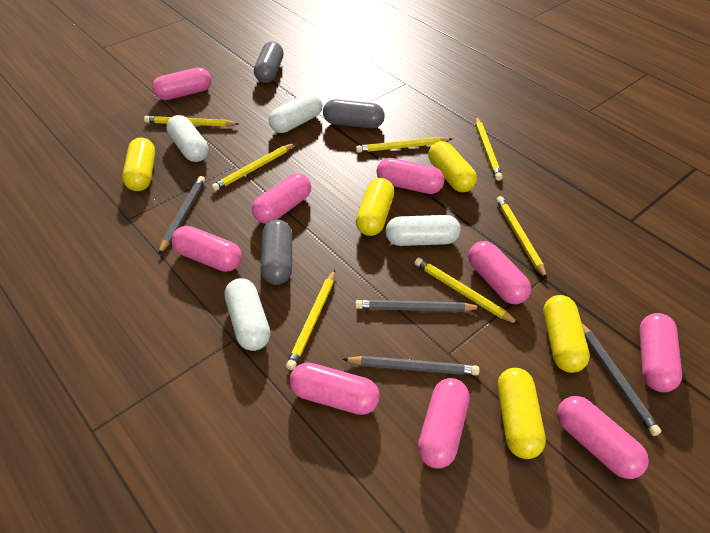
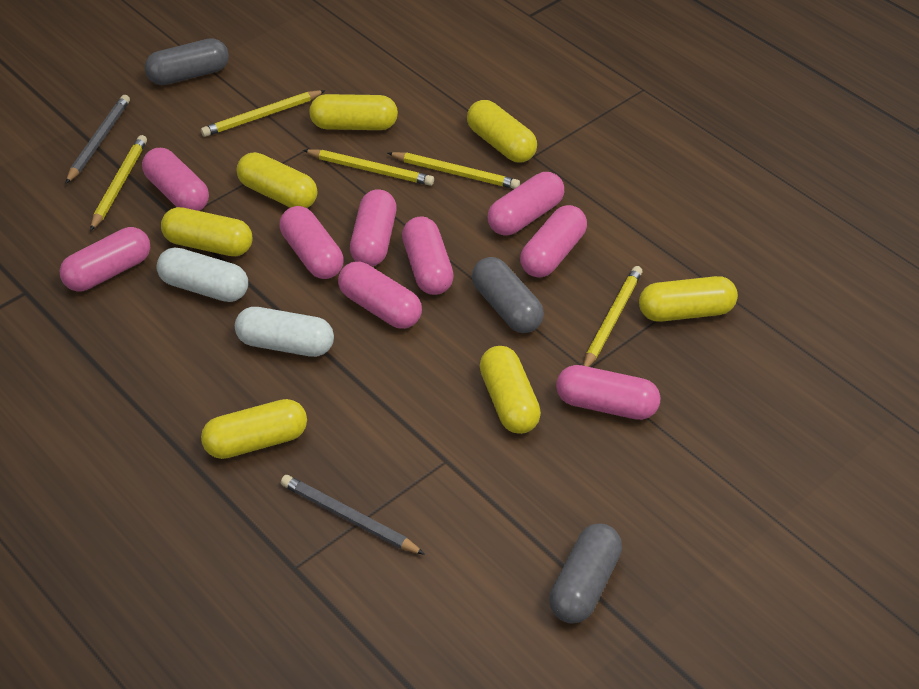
grey pencil: 4 -> 2
white capsule: 4 -> 2
yellow capsule: 5 -> 7
yellow pencil: 7 -> 5

